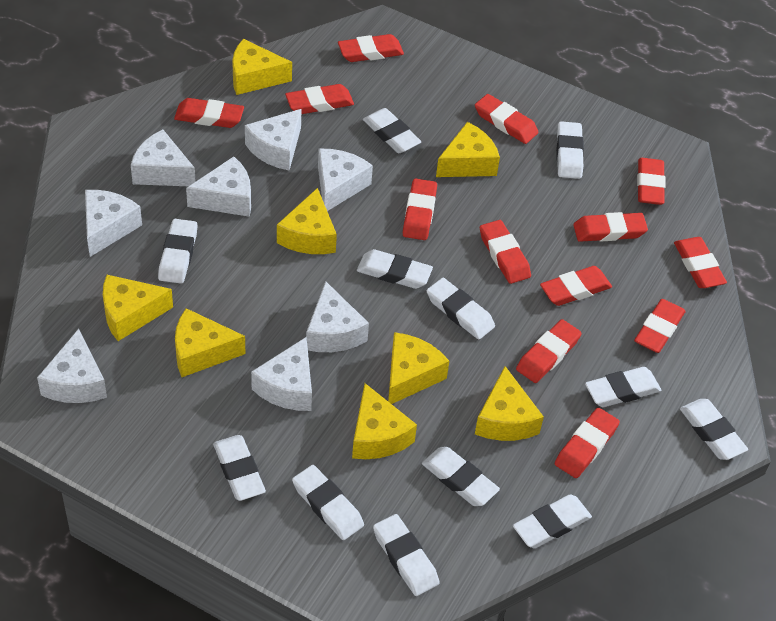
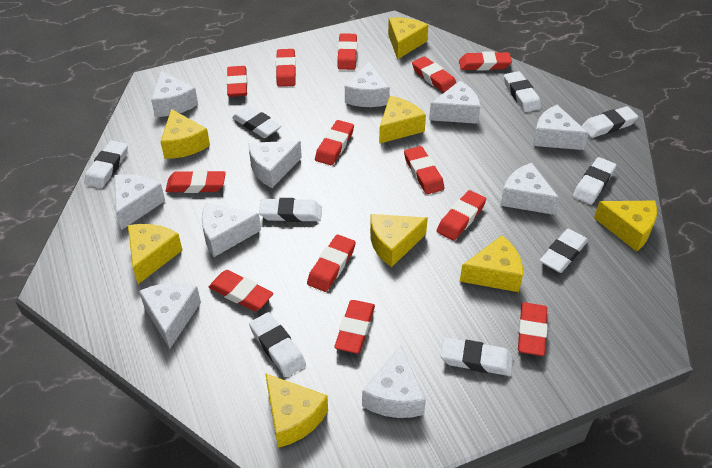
white cheese: 8 -> 10
white eraser: 12 -> 9

